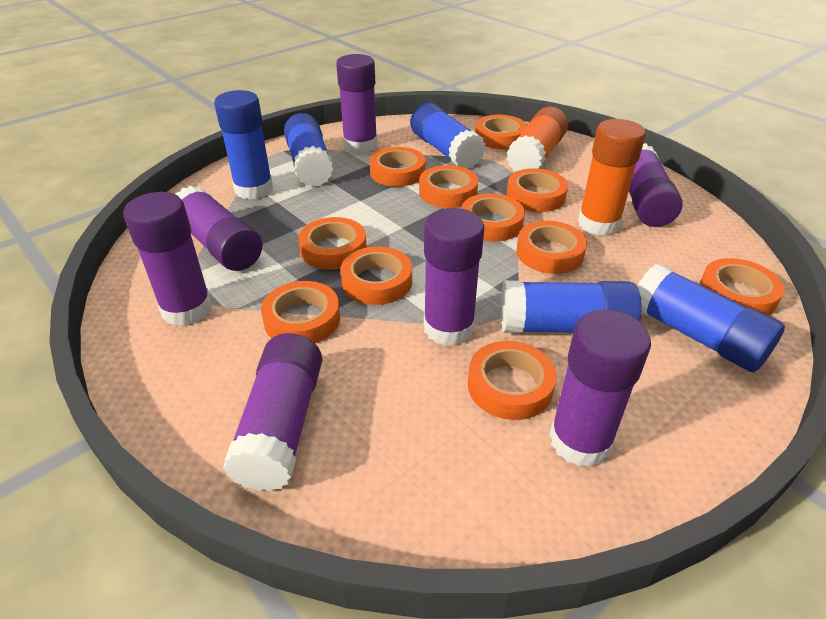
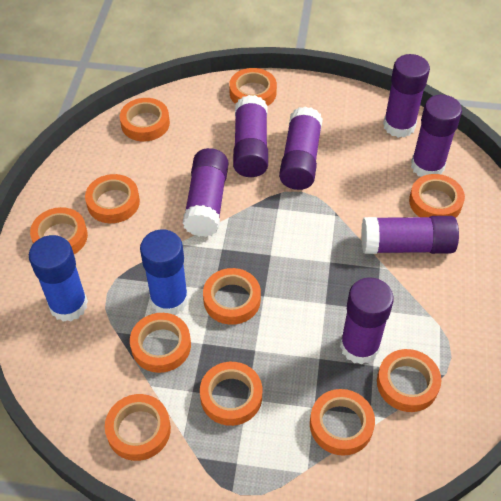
blue glue stick: 5 -> 2
orange glue stick: 2 -> 0

